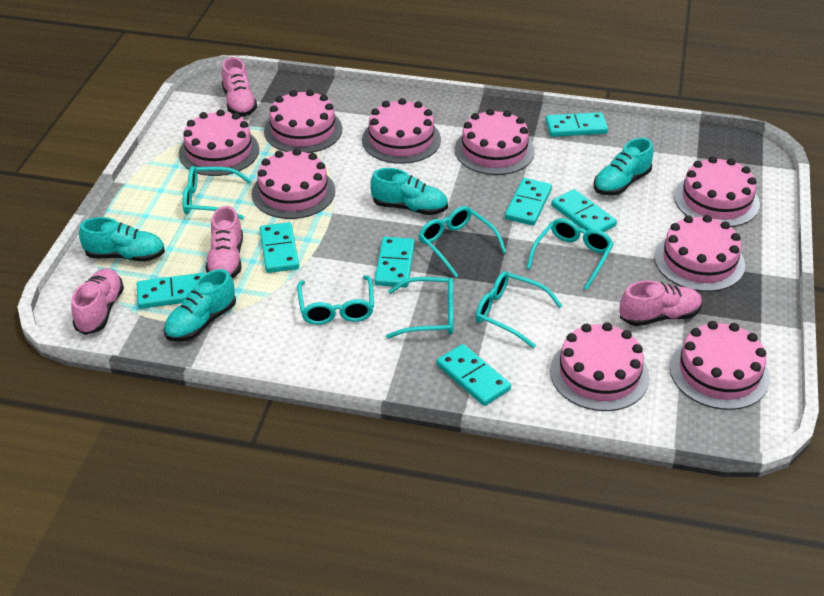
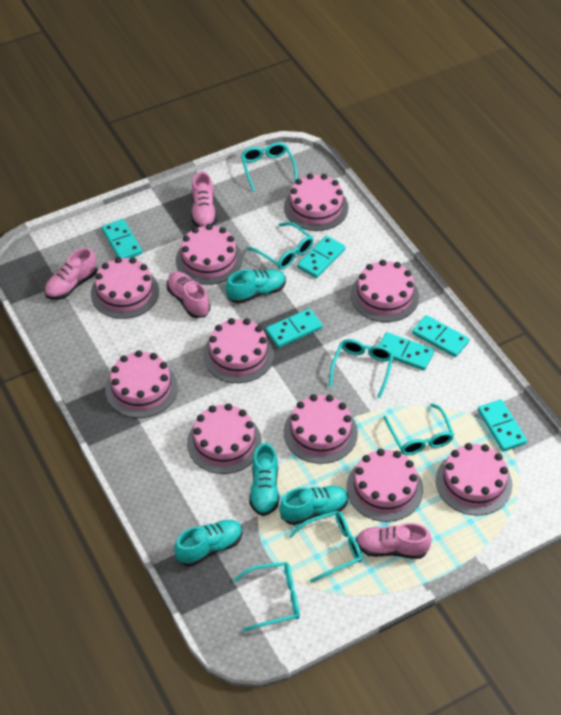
pink cake: 9 -> 10
turquoise domino: 7 -> 6

